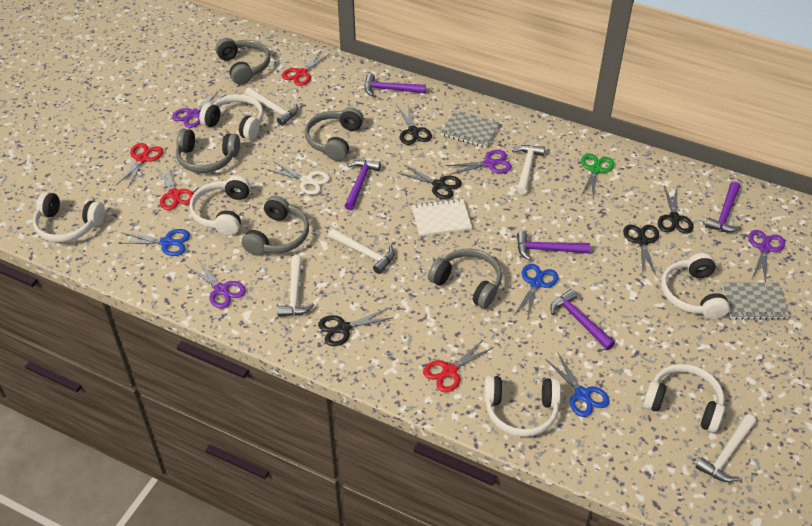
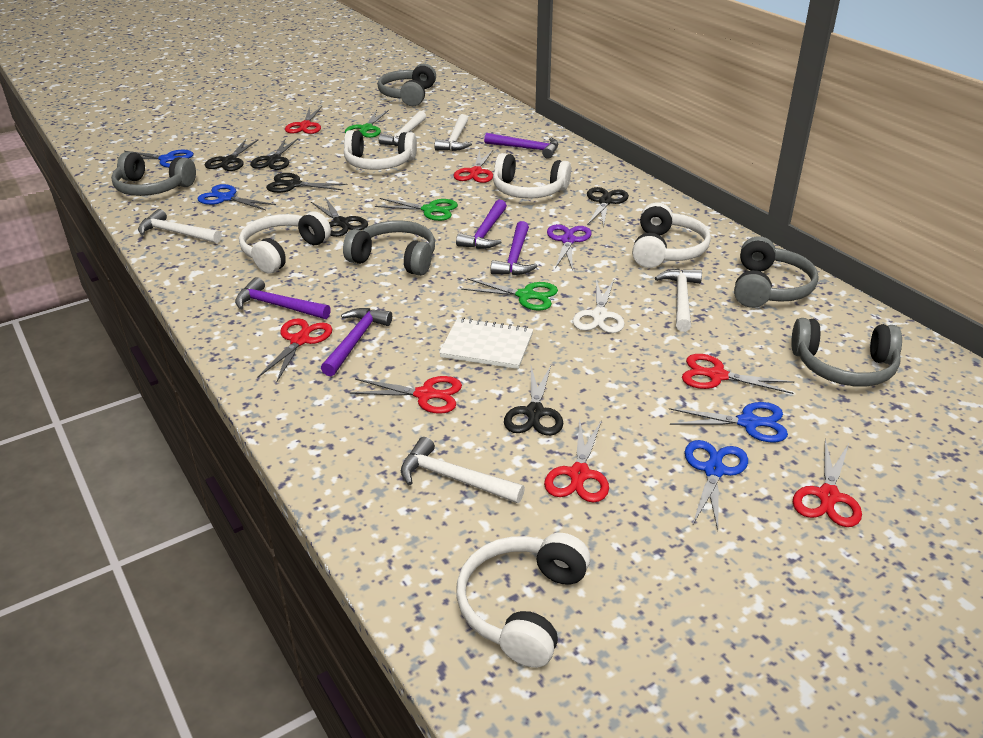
black scissors: 5 -> 6
blue scissors: 3 -> 4
green scissors: 1 -> 3
grey notebook: 2 -> 0
purple scissors: 4 -> 1
red scissors: 4 -> 7
white headphones: 6 -> 5

